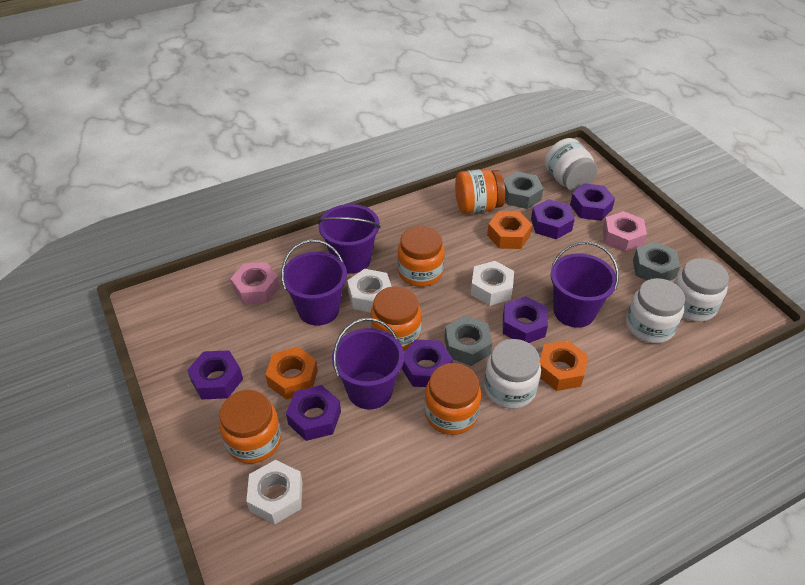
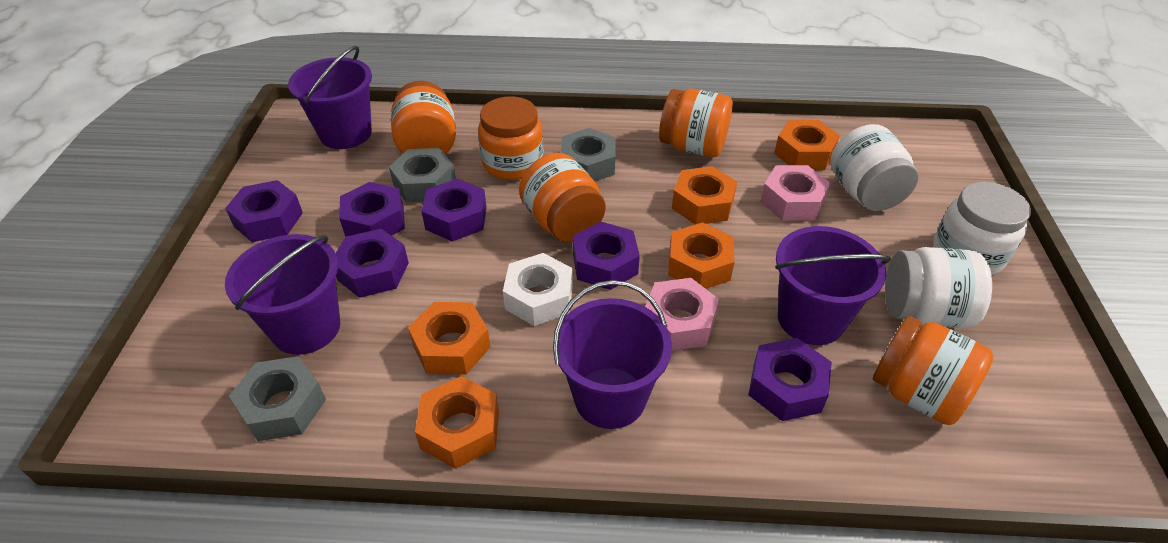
orange nut: 3 -> 5
white jar: 4 -> 3
white nut: 3 -> 1

